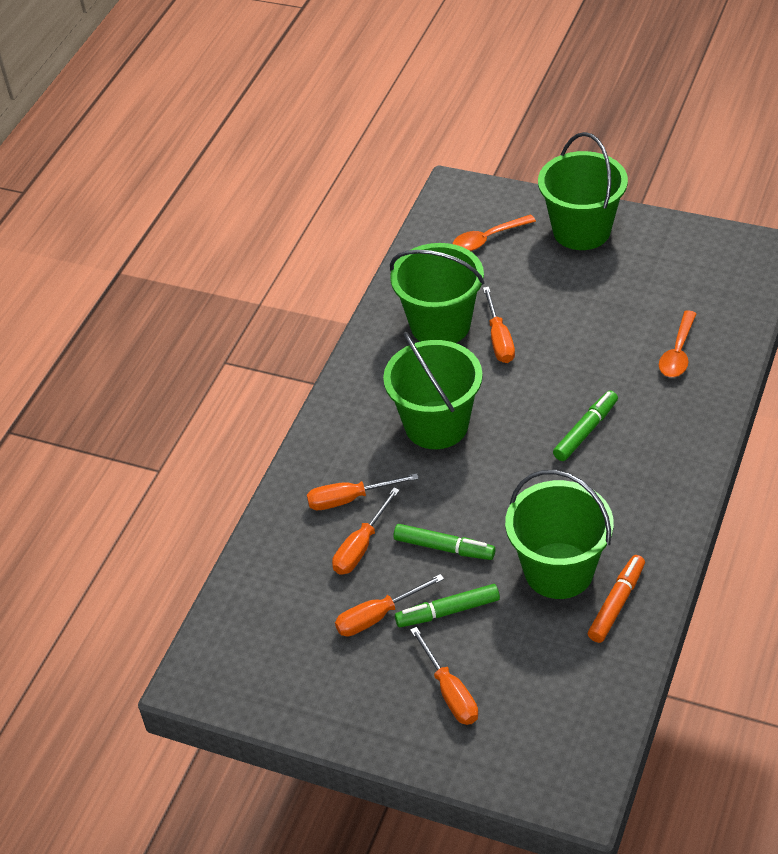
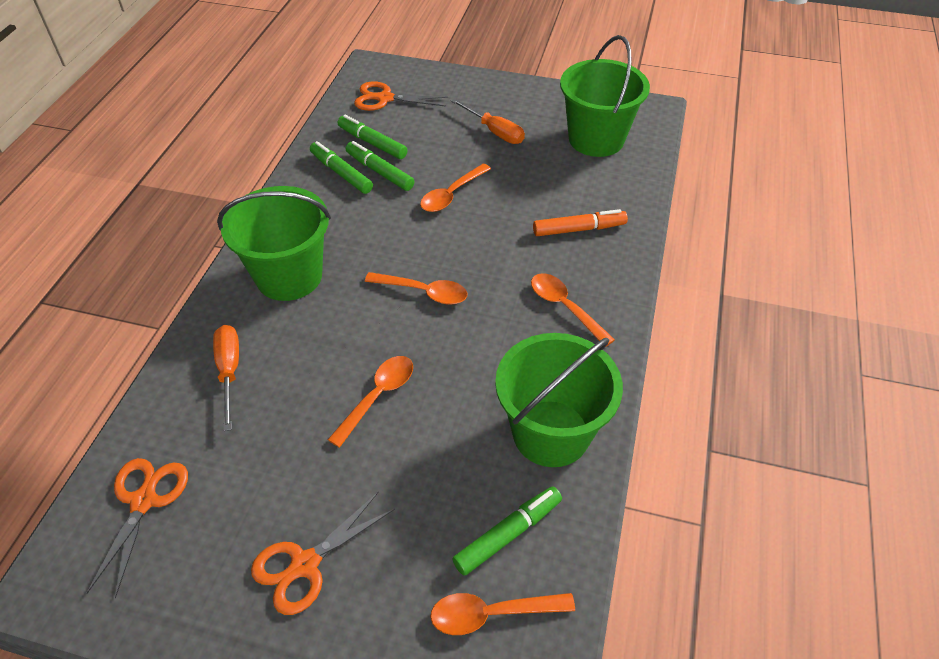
green bucket: 4 -> 3
green marker: 3 -> 4
orange scissors: 0 -> 3
orange screwdriver: 5 -> 2
orange spoon: 2 -> 5

